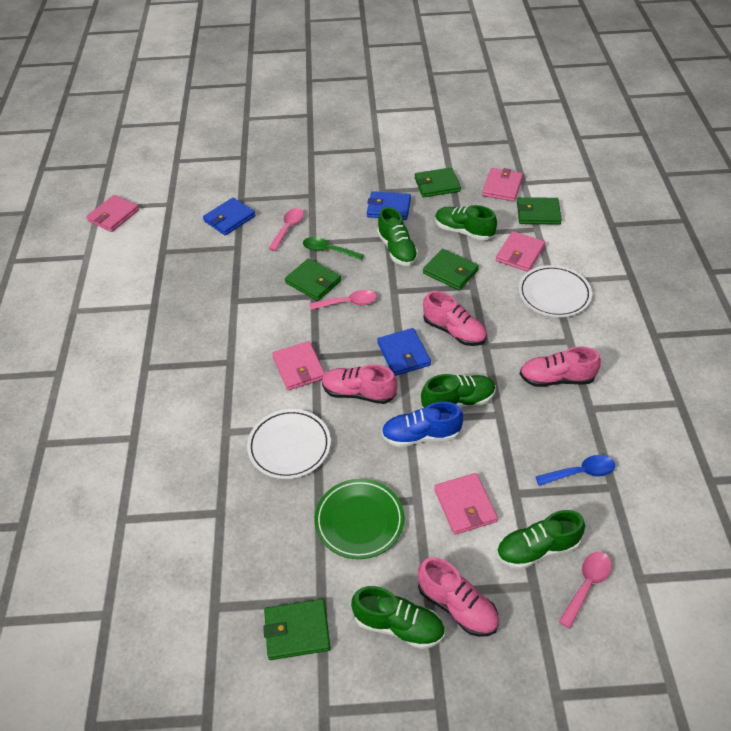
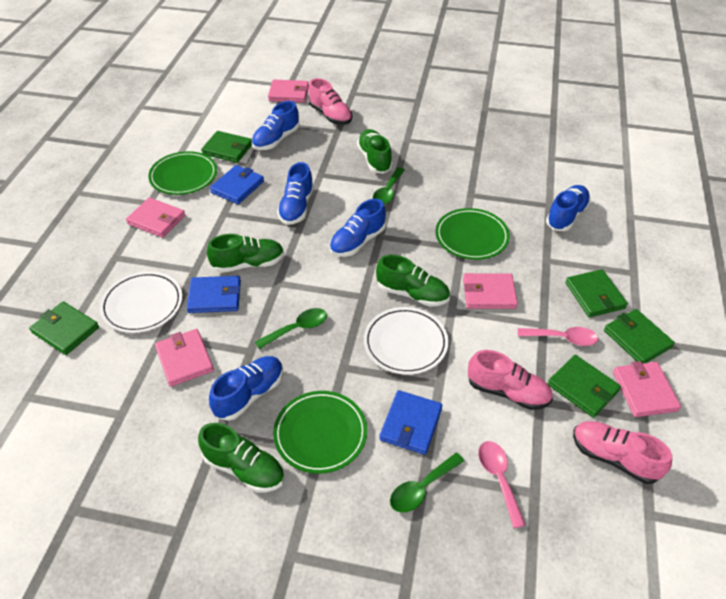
blue shoe: 1 -> 5
blue spoon: 1 -> 0
green plate: 1 -> 3
green shoe: 5 -> 4
green spoon: 1 -> 3
pink shoe: 4 -> 3
pink spoon: 3 -> 2

